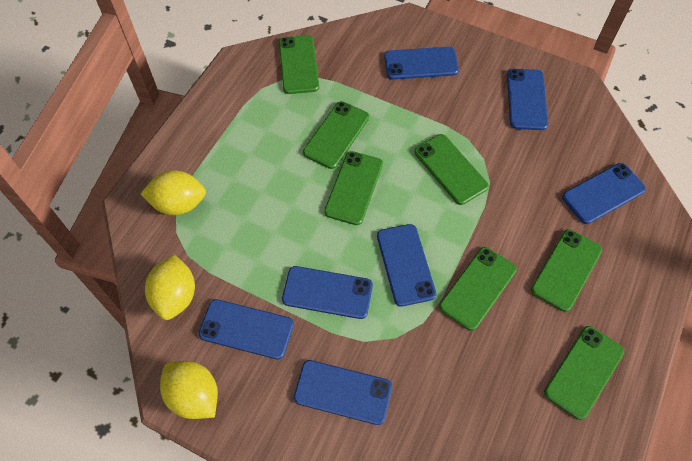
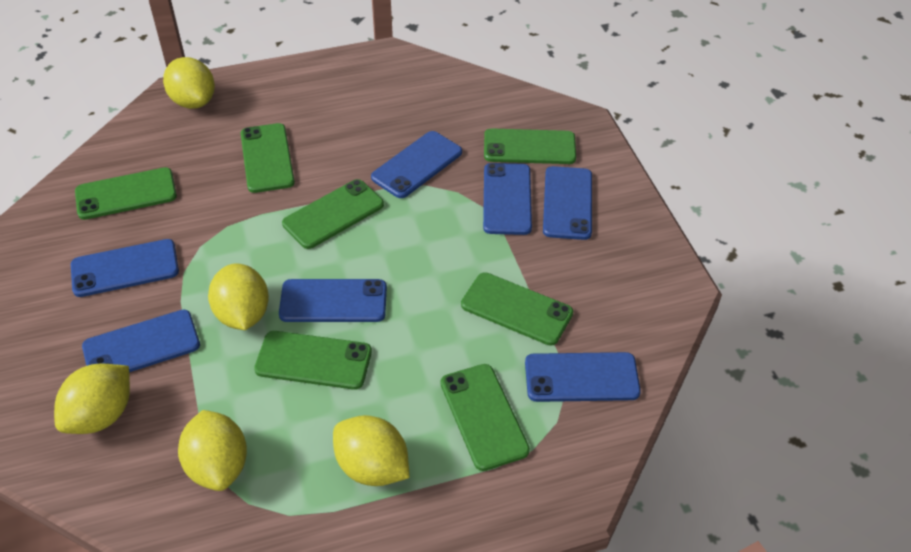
yellow lemon: 3 -> 5

